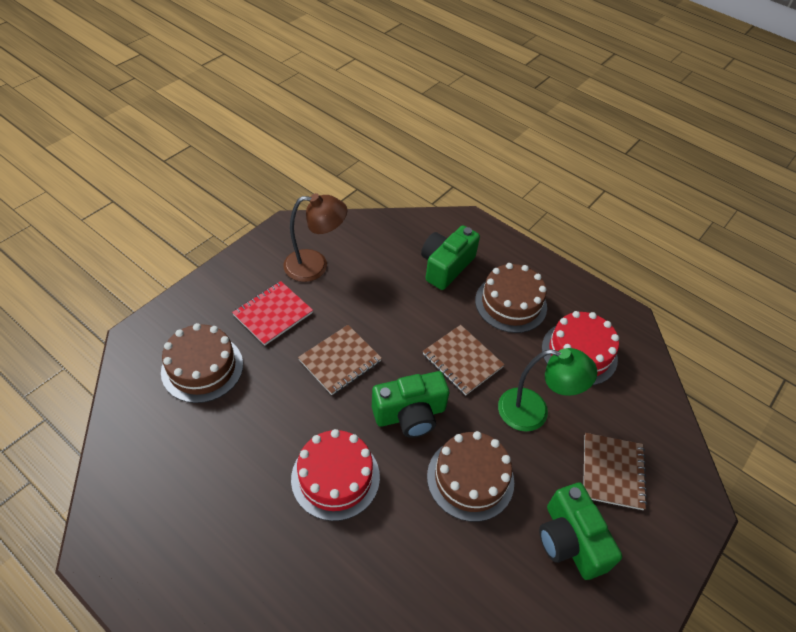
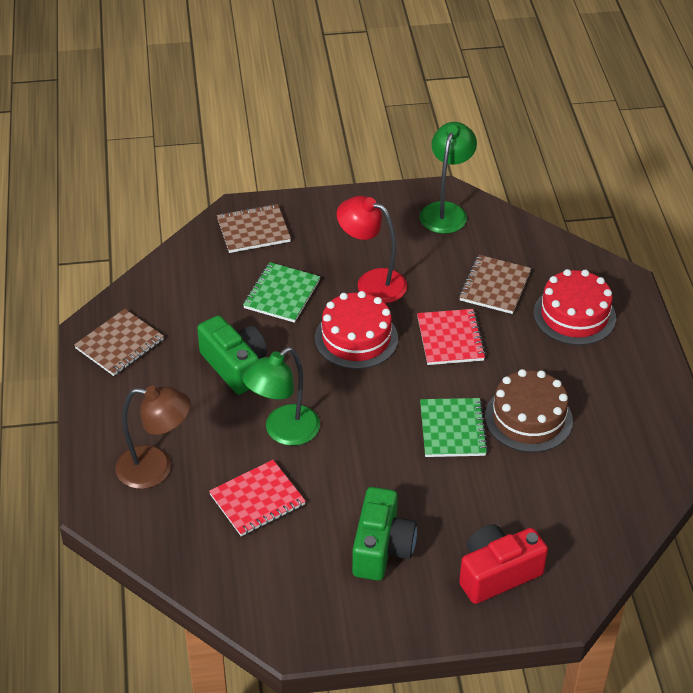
brown cake: 3 -> 1
green camera: 3 -> 2
green lamp: 1 -> 2
green notebook: 0 -> 2
red camera: 0 -> 1
red lamp: 0 -> 1
red notebook: 1 -> 2

